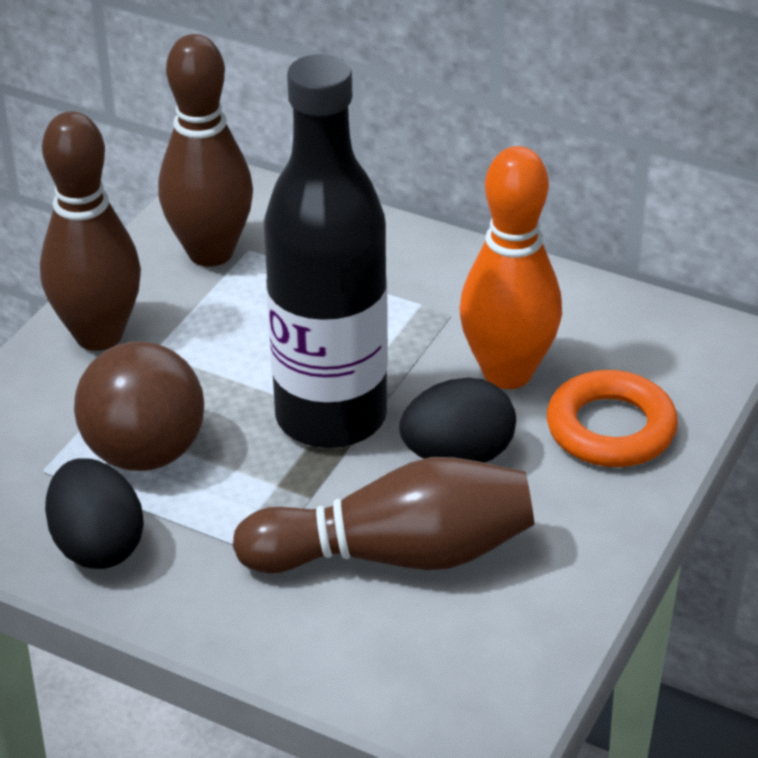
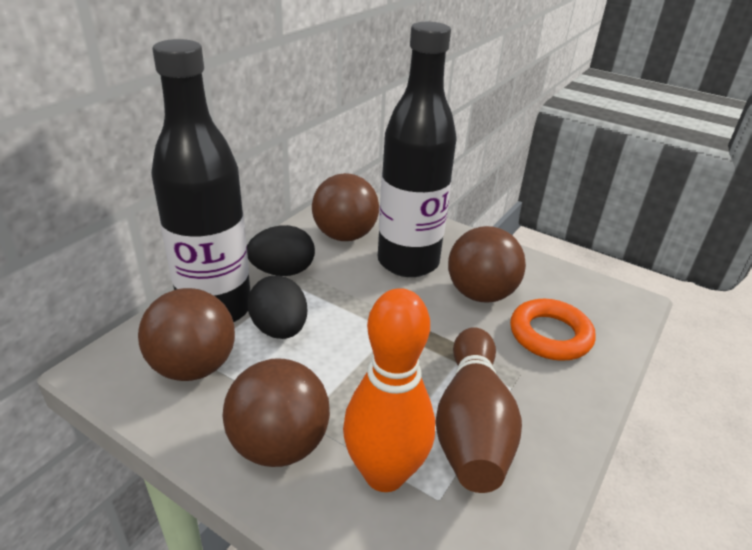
black bottle: 1 -> 2
brown ball: 1 -> 4
brown bowling pin: 3 -> 1

